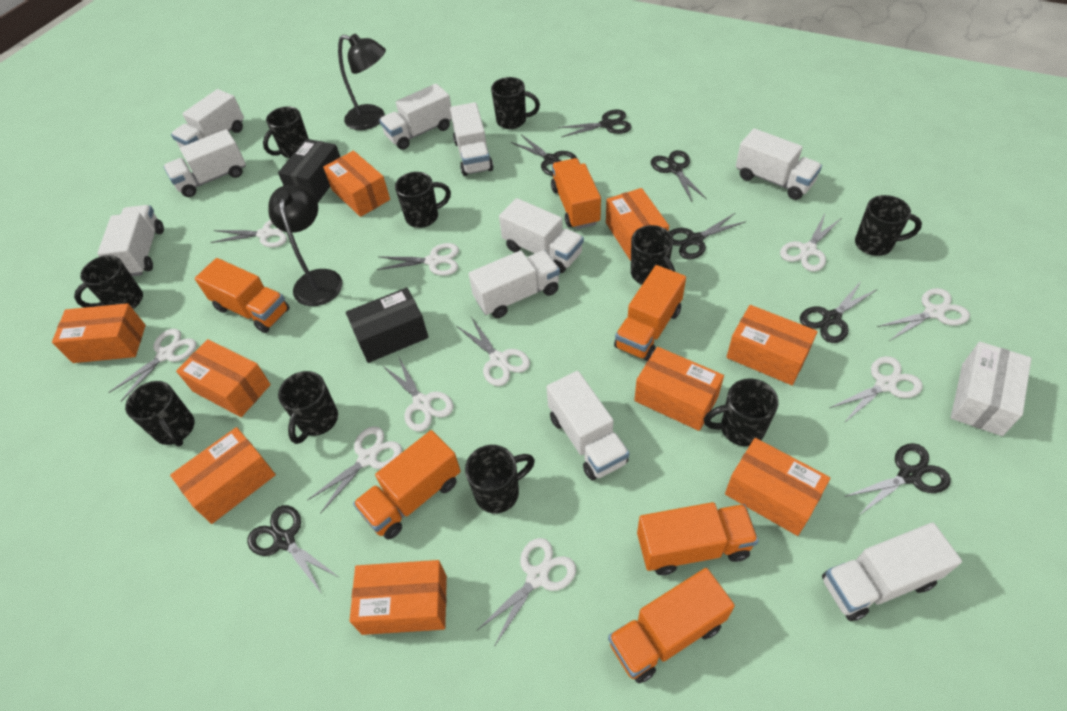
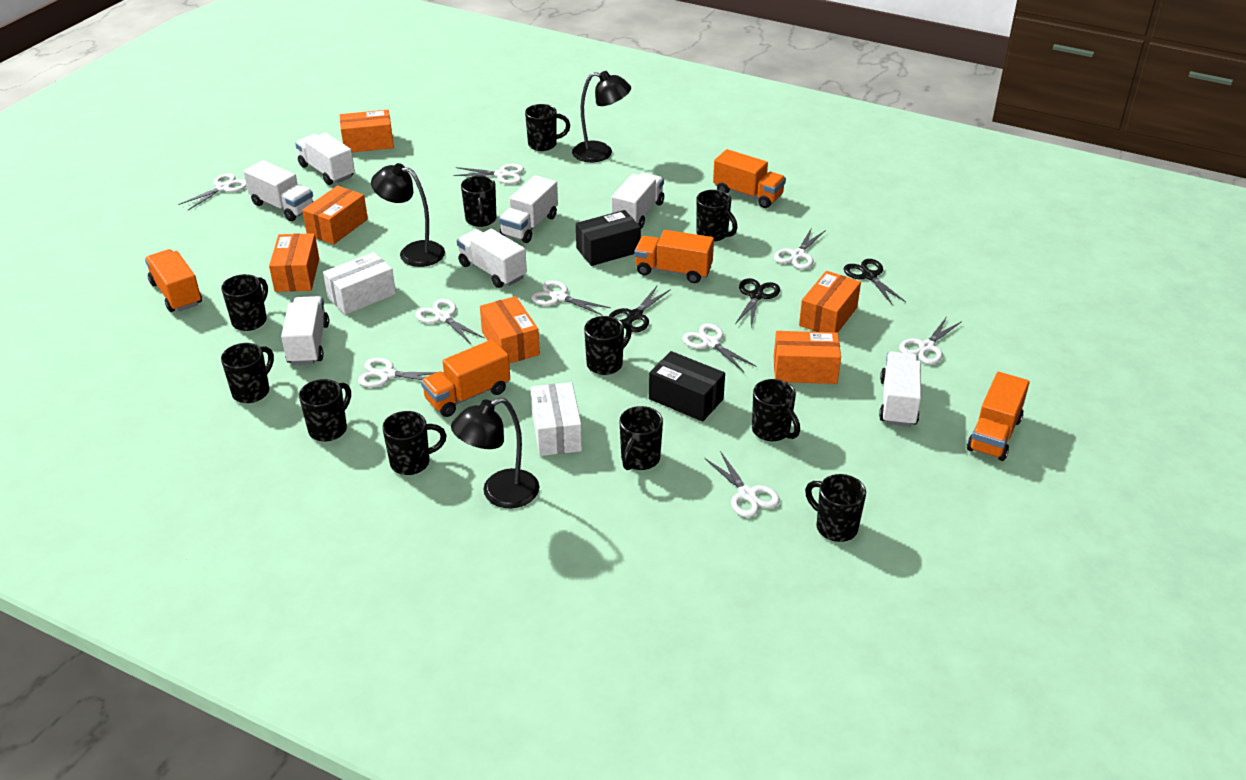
black lamp: 2 -> 3
black mug: 10 -> 11
black scissors: 7 -> 3
orange box: 9 -> 6
orange truck: 6 -> 5
white box: 1 -> 2
white scissors: 10 -> 9
white truck: 10 -> 7

